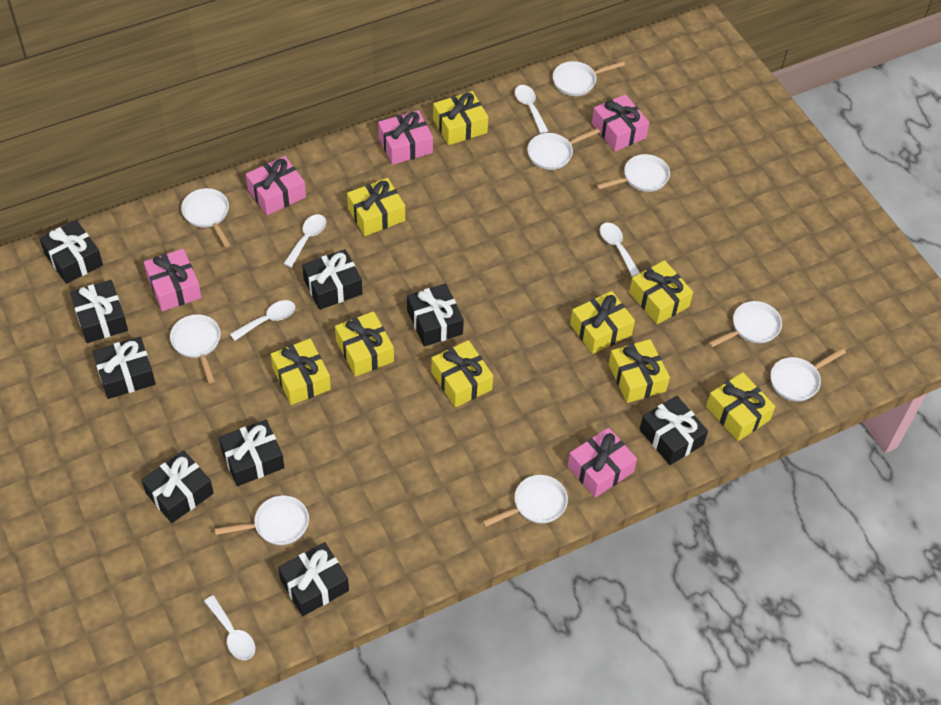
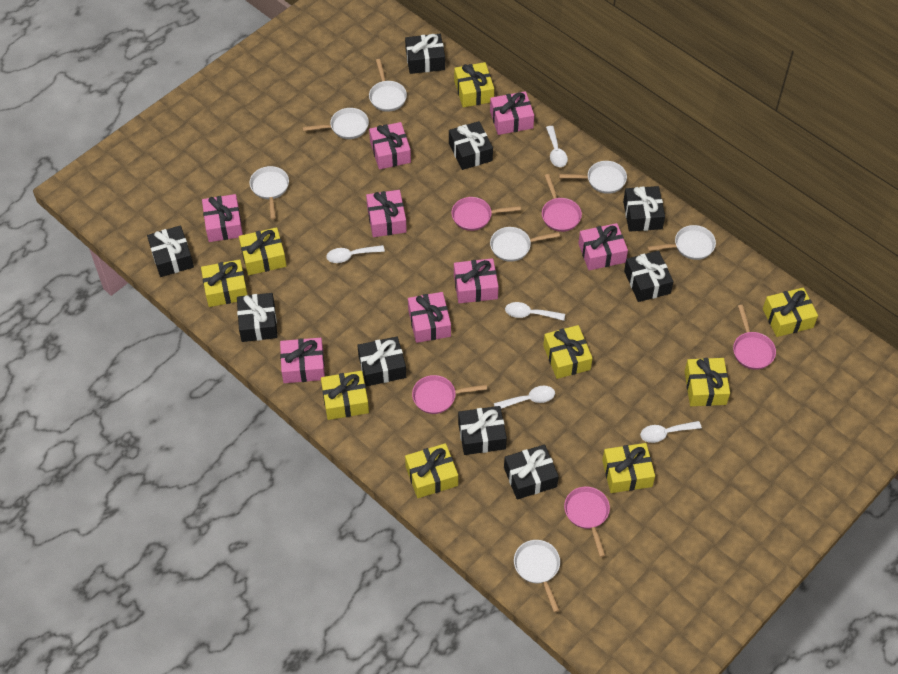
pink gift: 5 -> 8
pink pan: 0 -> 5
white pan: 9 -> 7

